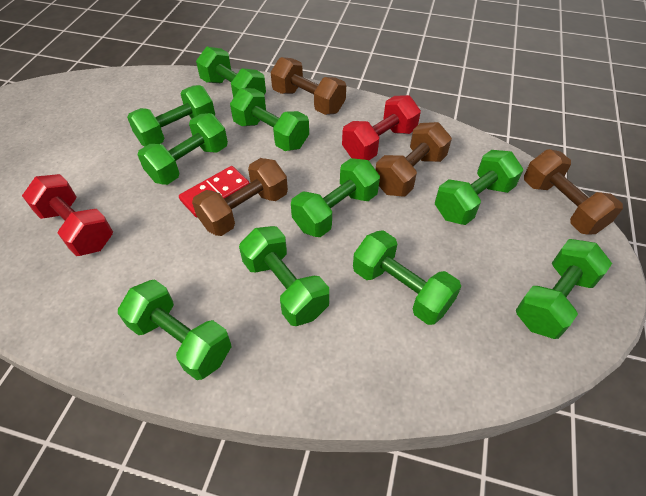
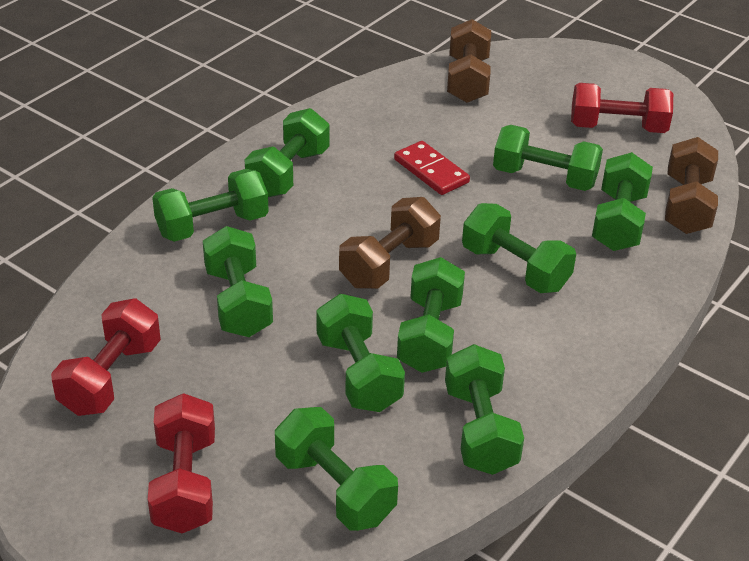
brown dumbbell: 4 -> 3
red dumbbell: 2 -> 3

